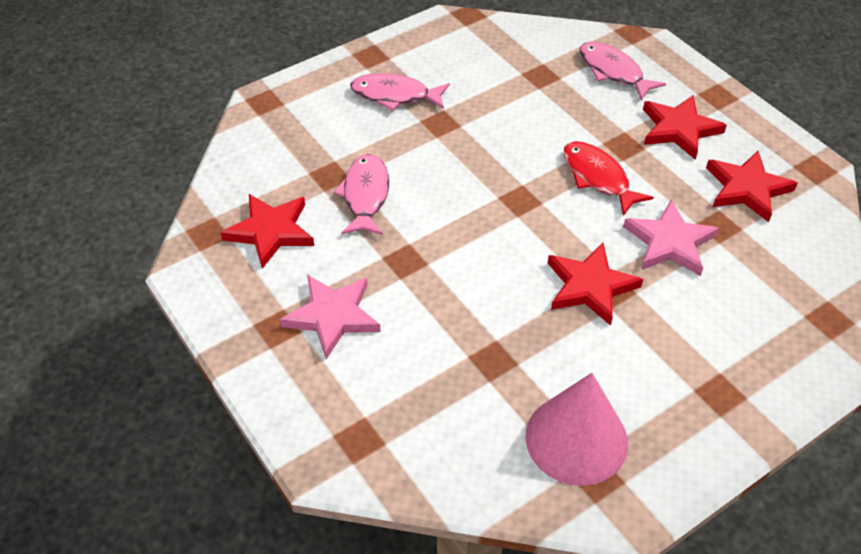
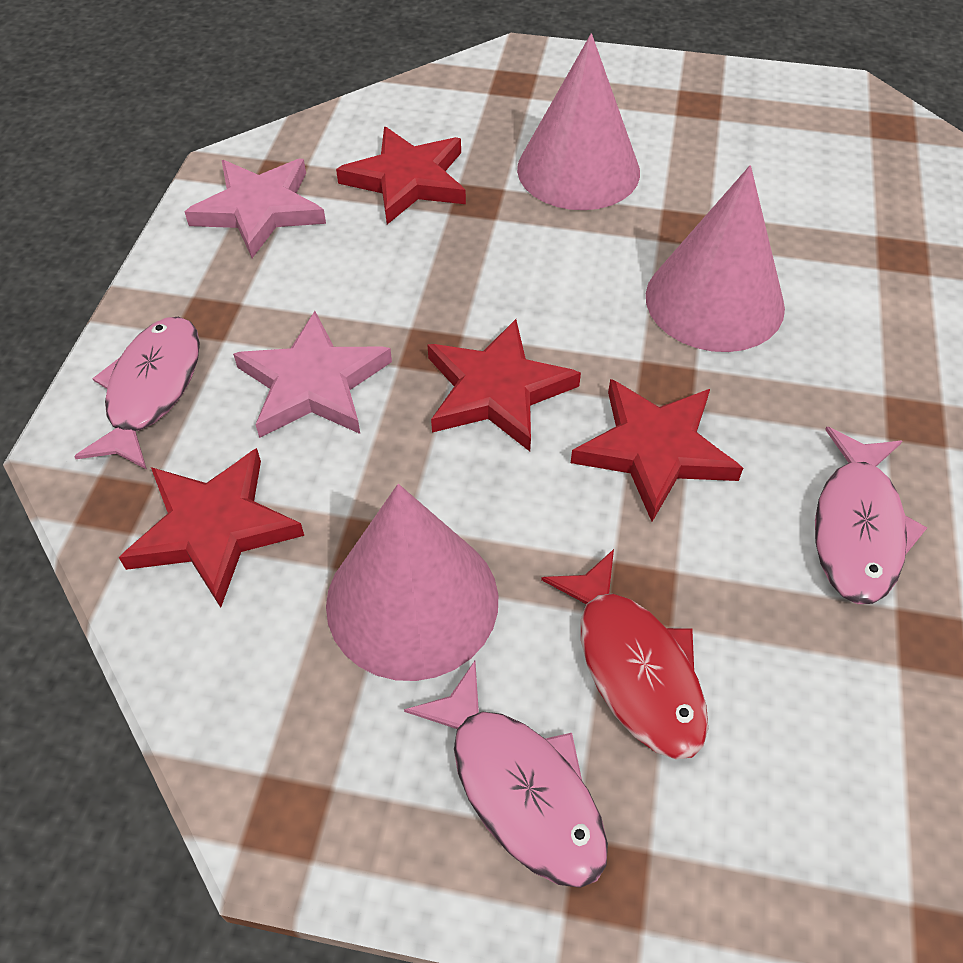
pink cone: 1 -> 3

